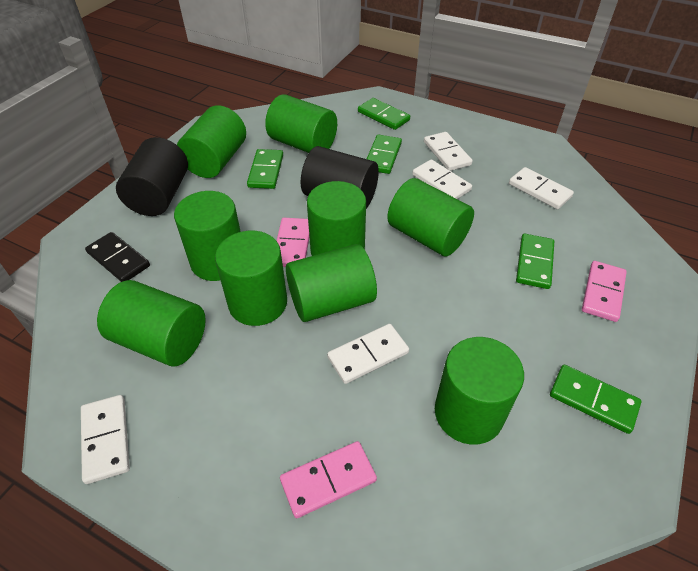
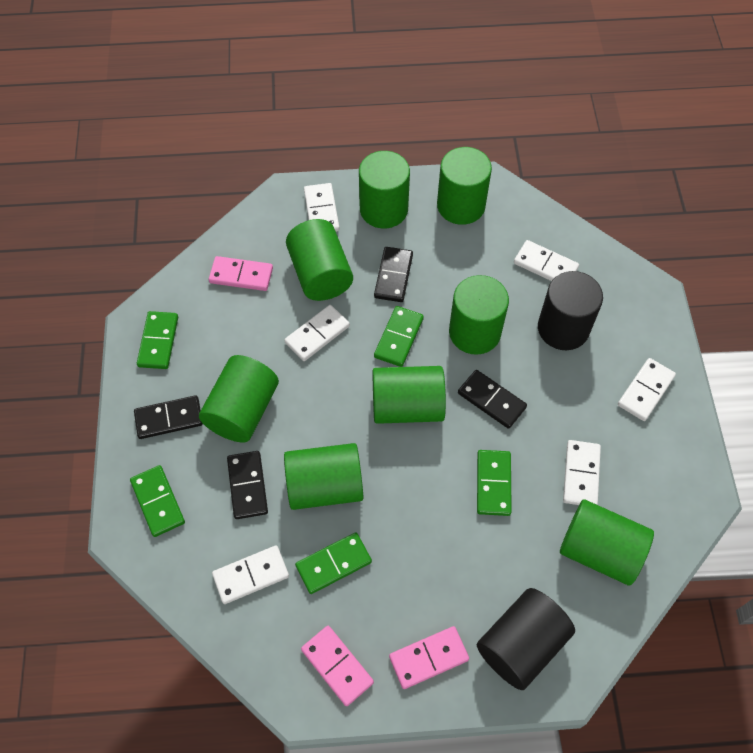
black domino: 1 -> 4
green cylinder: 9 -> 8
white domino: 5 -> 6

